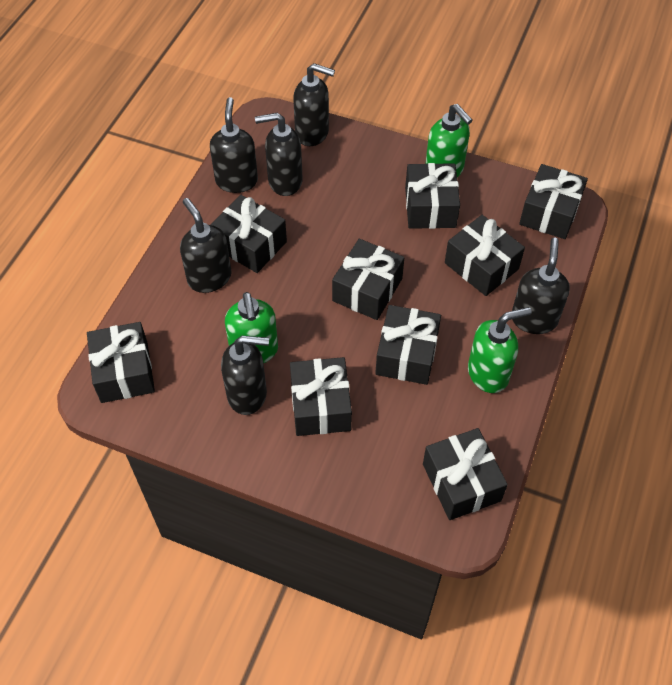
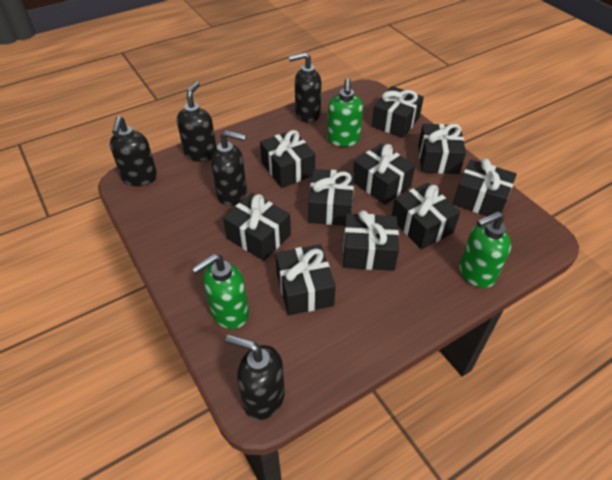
black gift: 9 -> 10
black soap dispenser: 6 -> 5

